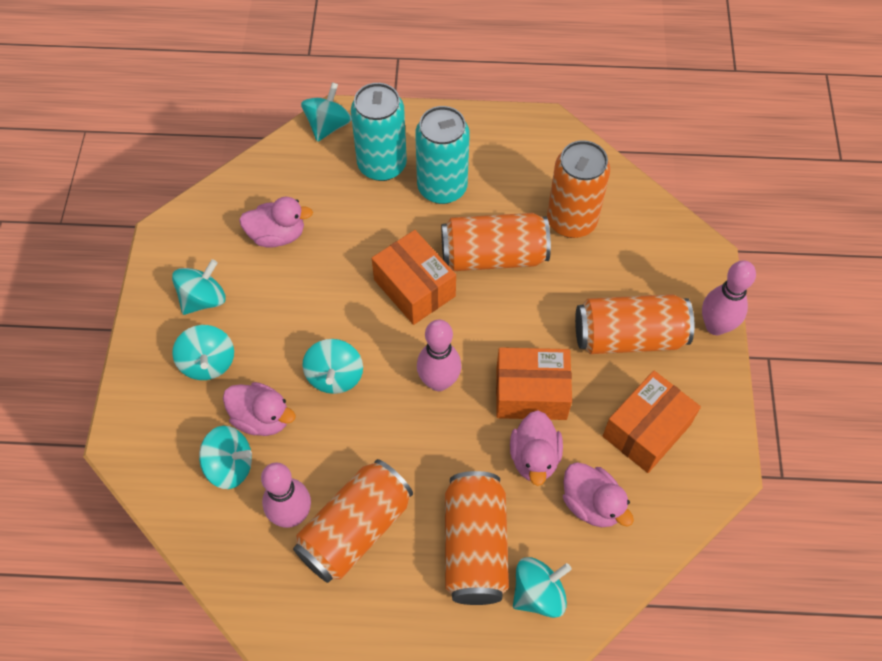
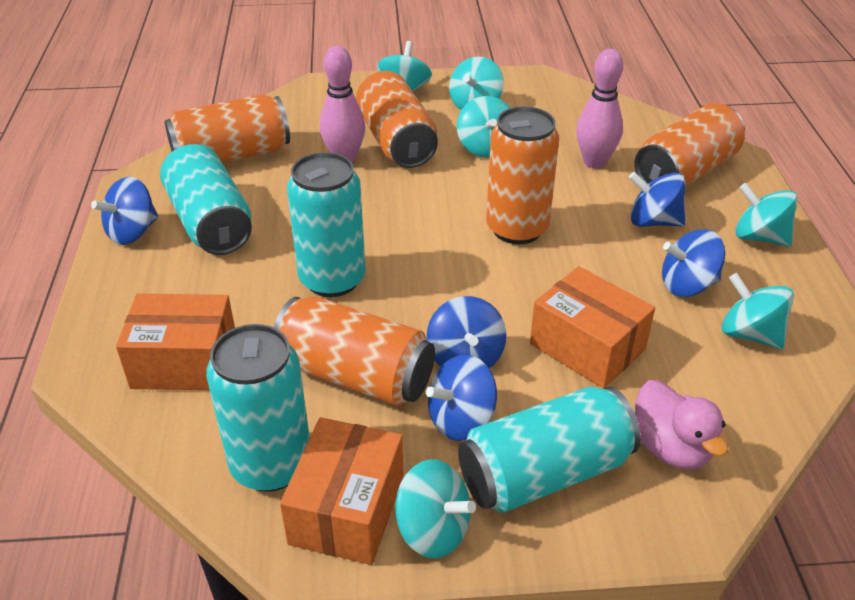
blue spinning top: 0 -> 5
pink bowling pin: 3 -> 2
pink duck: 4 -> 1
turquoise can: 2 -> 4

